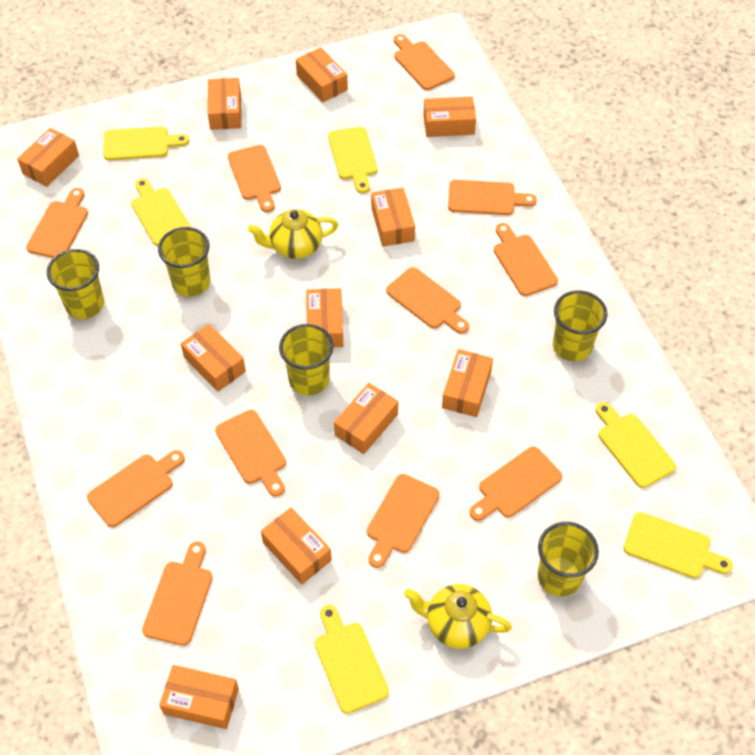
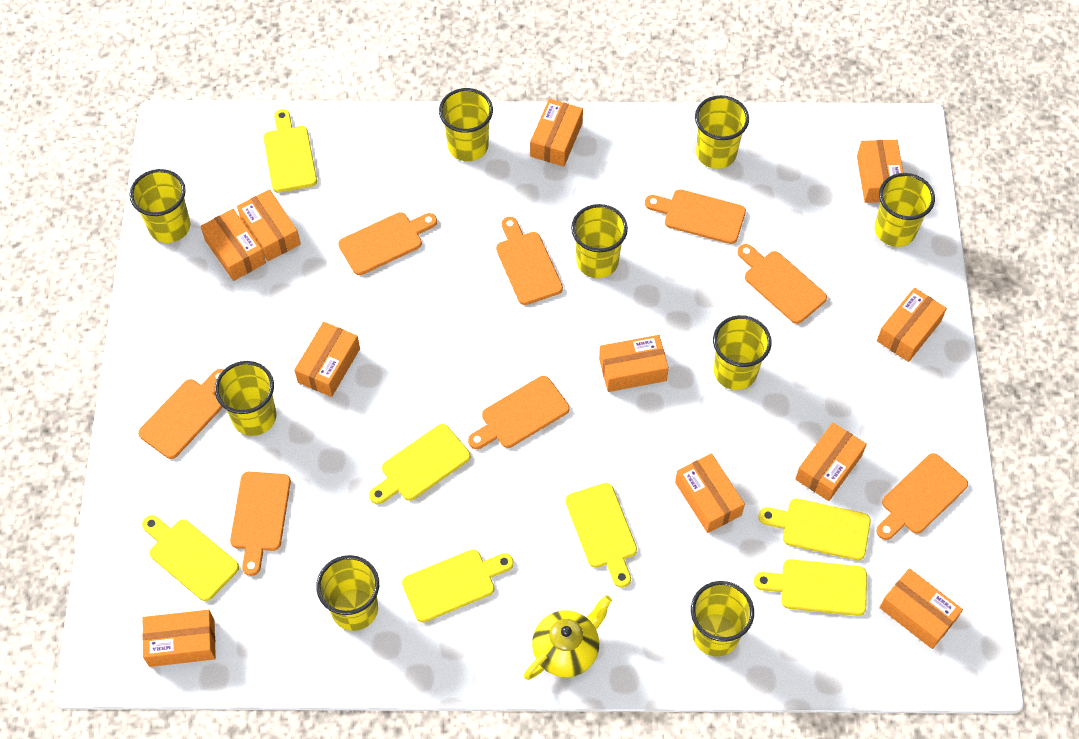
orange cutting board: 11 -> 8
yellow cup: 5 -> 9
yellow cutting board: 6 -> 7
yellow teapot: 2 -> 1

